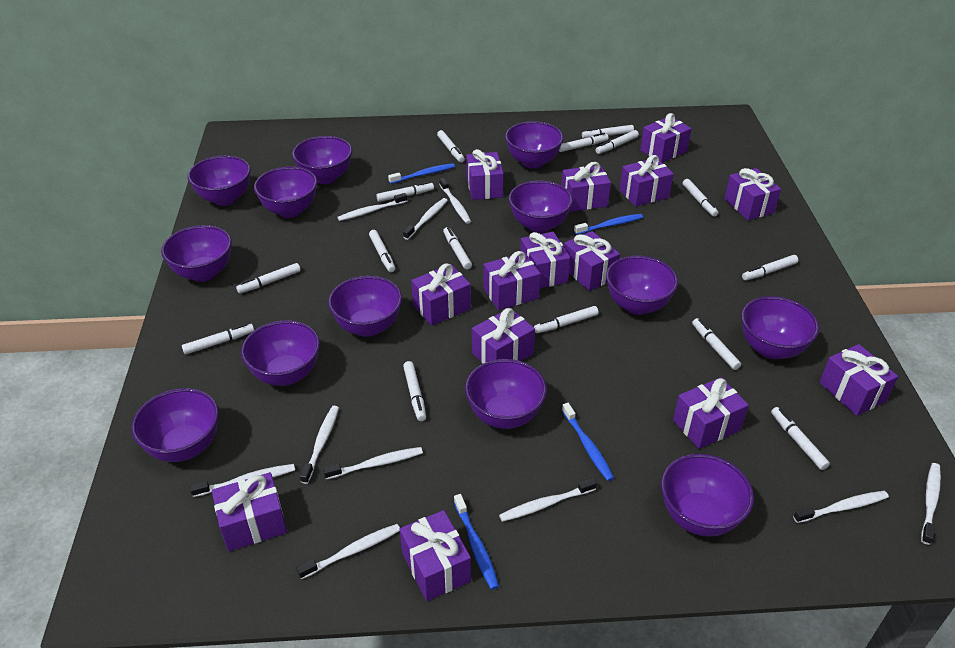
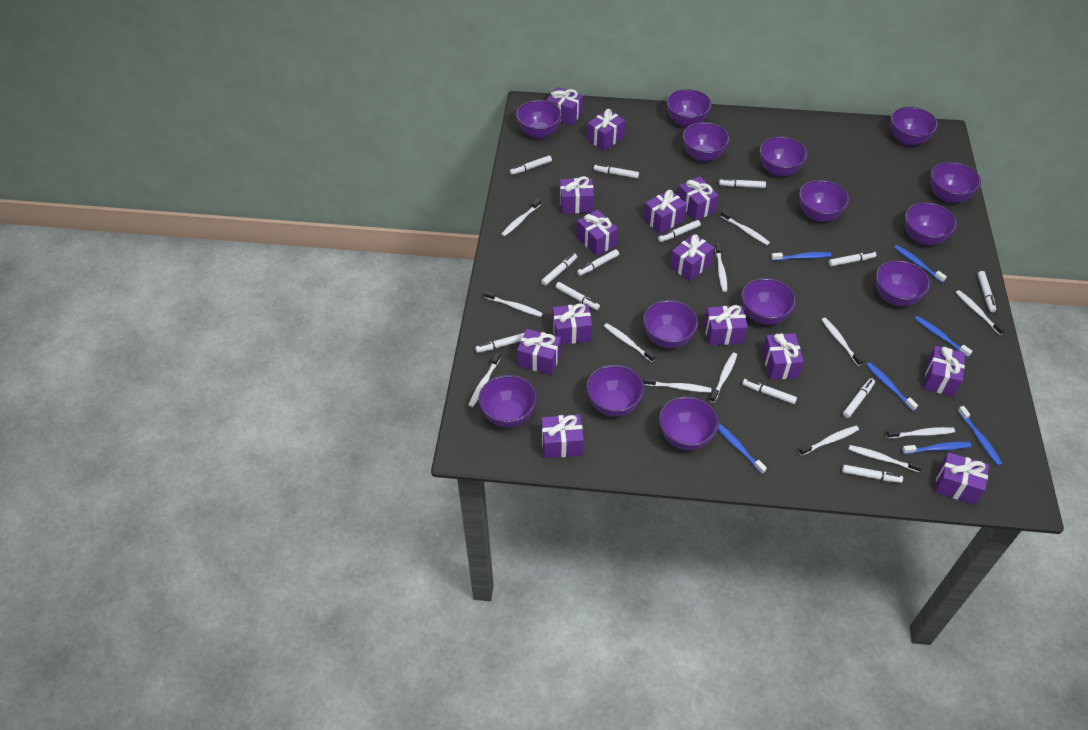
blue toothbrush: 4 -> 7
purple bowl: 13 -> 14
white marker: 15 -> 13
white toothbrush: 10 -> 13

